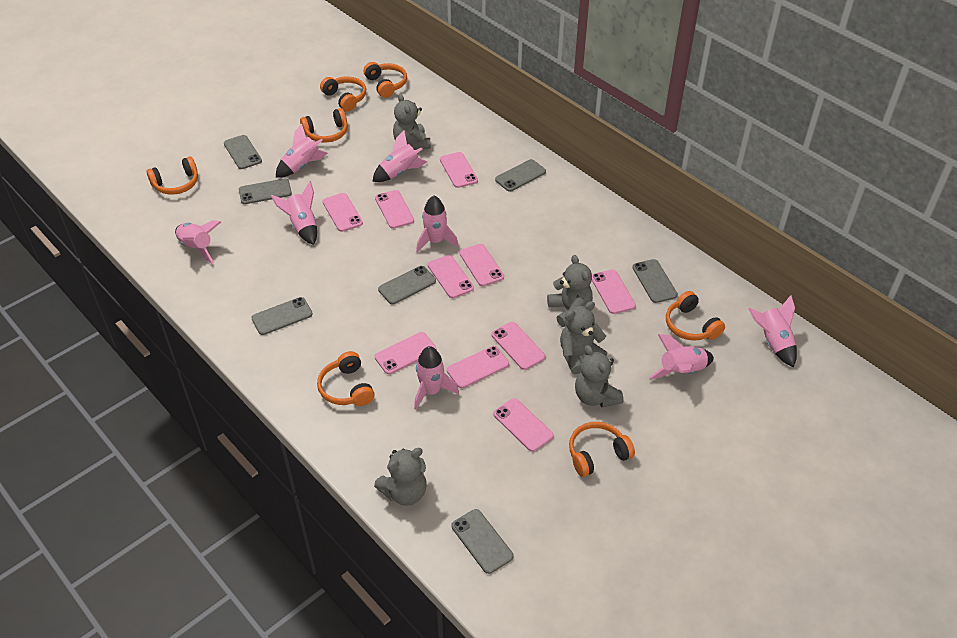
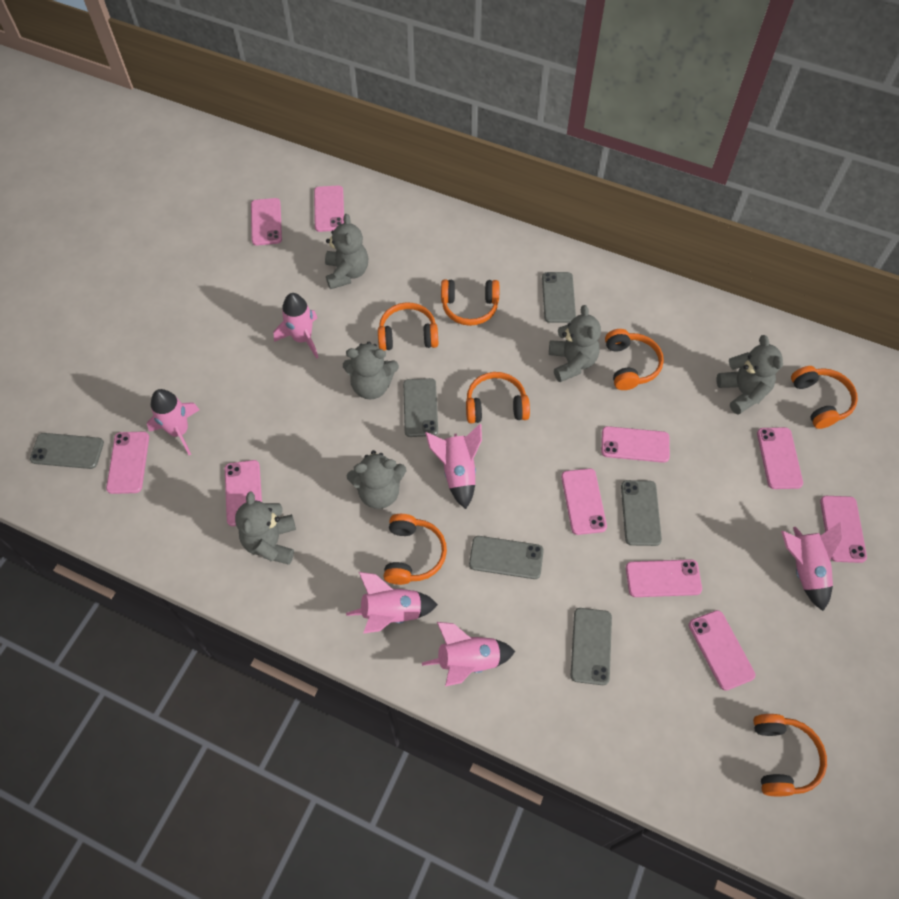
grey phone: 7 -> 6
grey teddy bear: 5 -> 6
pink rocket: 8 -> 6

